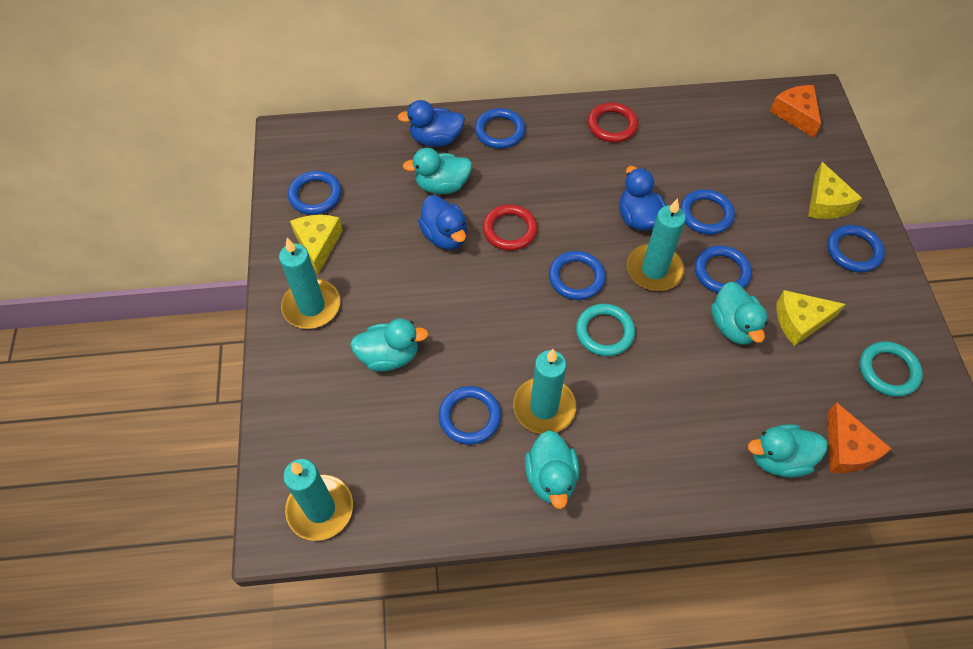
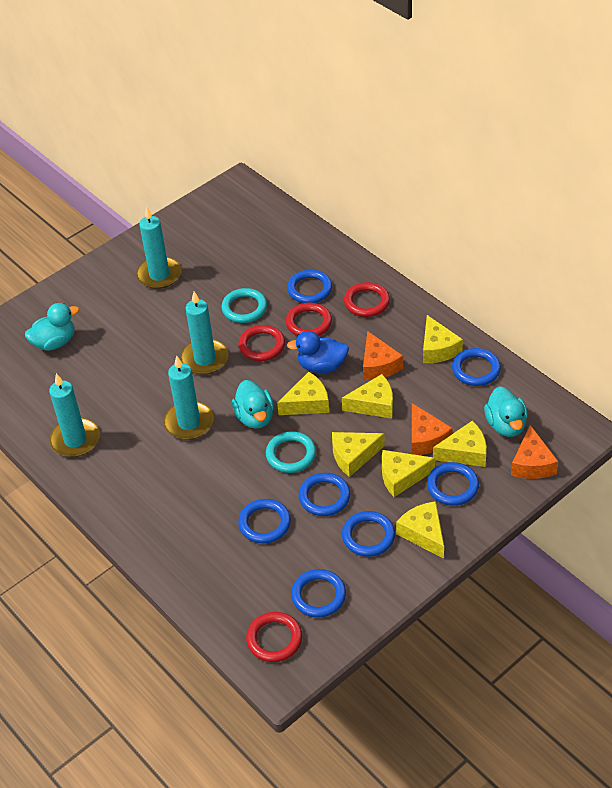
blue duck: 3 -> 1
orange cheese: 2 -> 3
red ring: 2 -> 4
turquoise duck: 5 -> 3
yellow cheese: 3 -> 7

